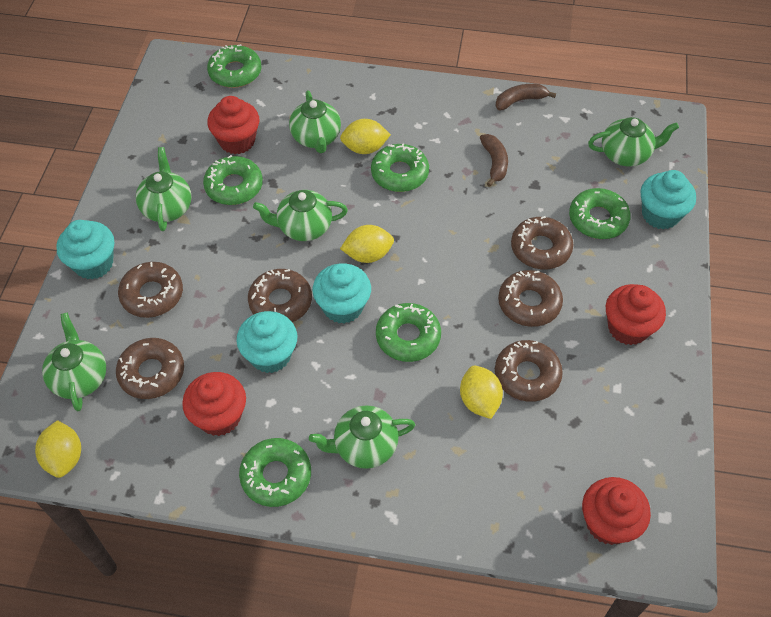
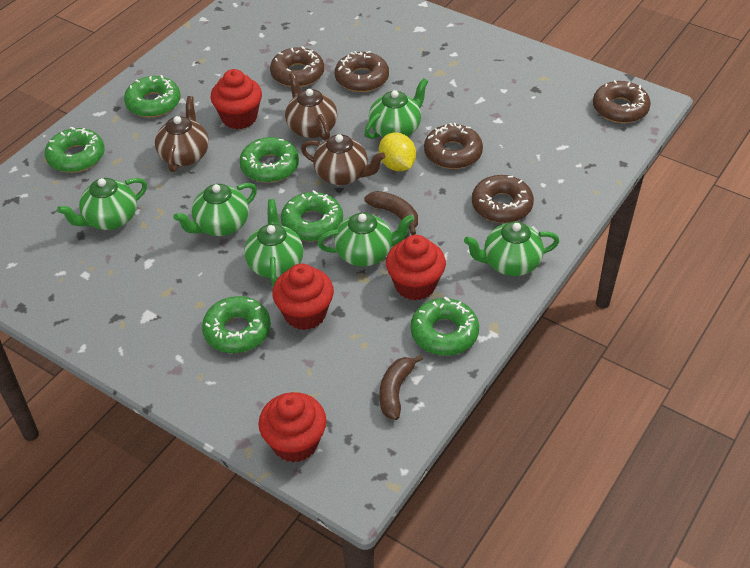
brown donut: 6 -> 5
brown teapot: 0 -> 3
turquoise cupcake: 4 -> 0
yellow lemon: 4 -> 1

